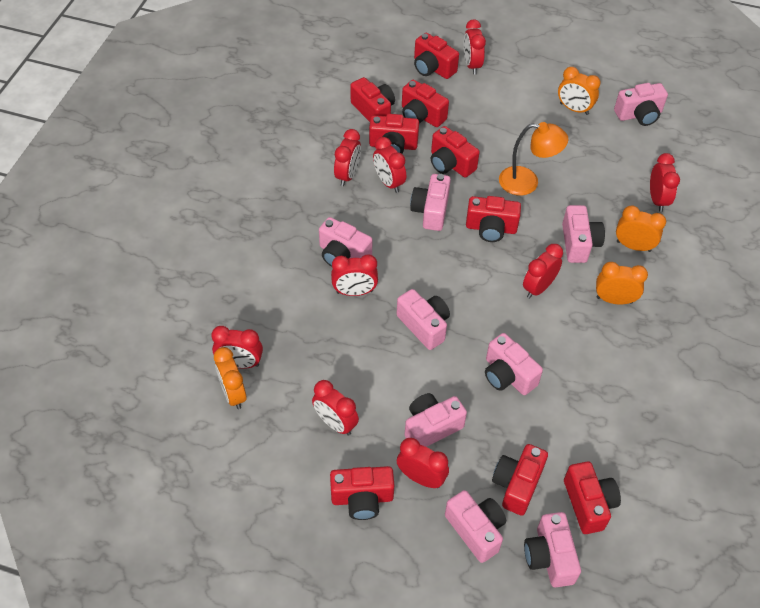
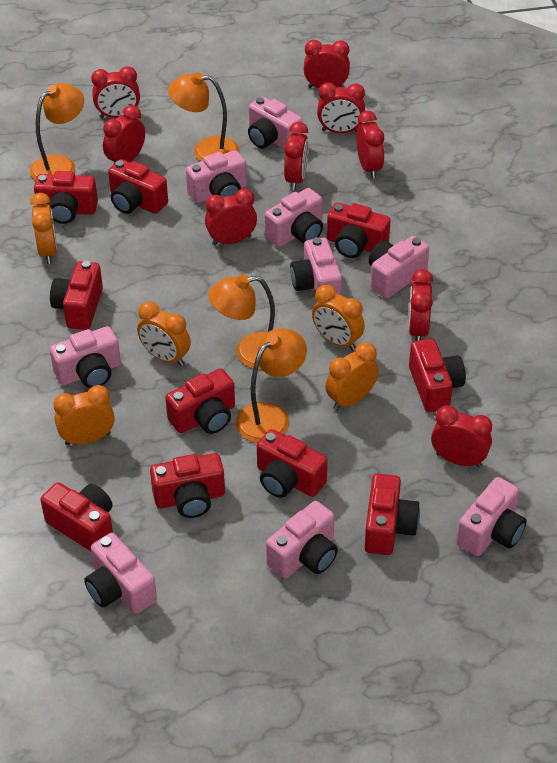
orange clock: 4 -> 5
orange lamp: 1 -> 4
red camera: 9 -> 10

